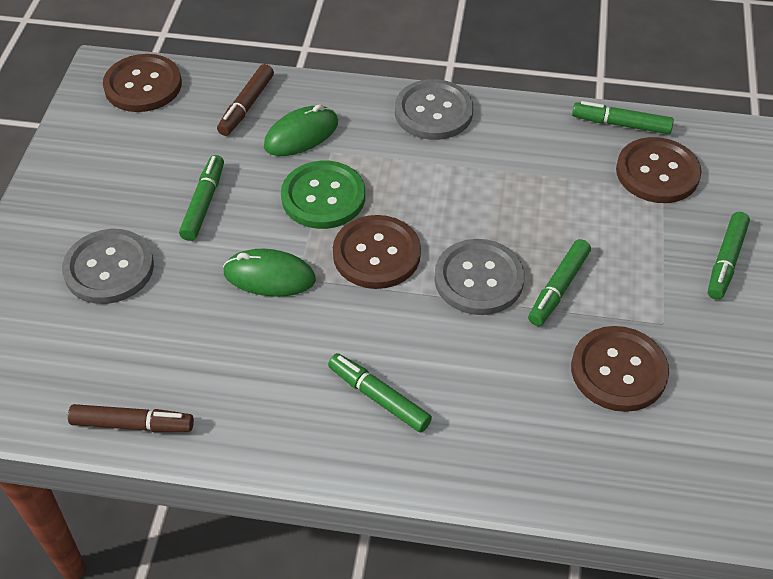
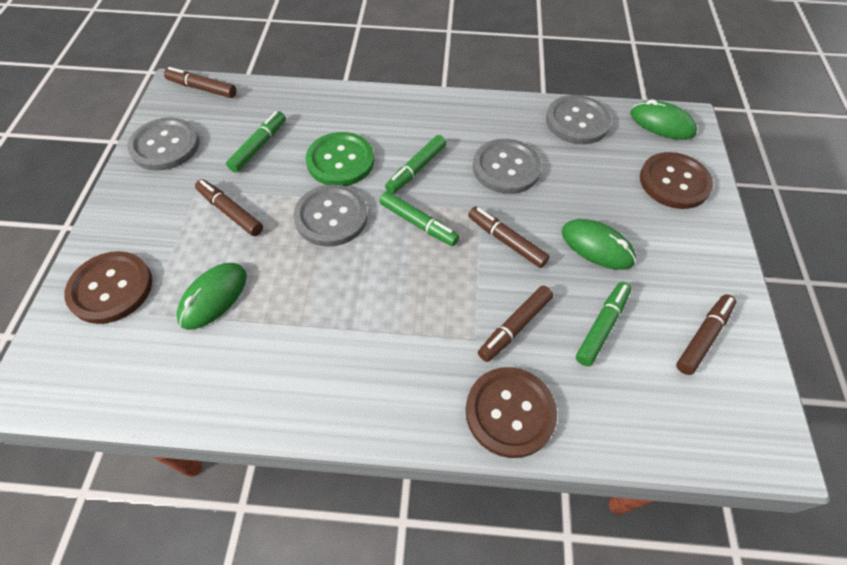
brown button: 4 -> 3
brown marker: 2 -> 5
green marker: 5 -> 4
green mouse: 2 -> 3
grey button: 3 -> 4

